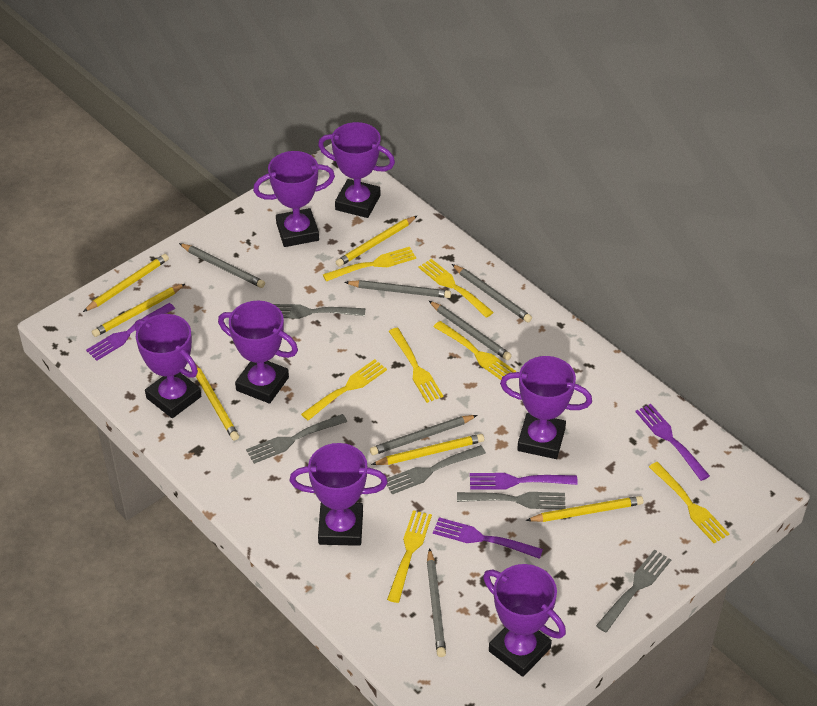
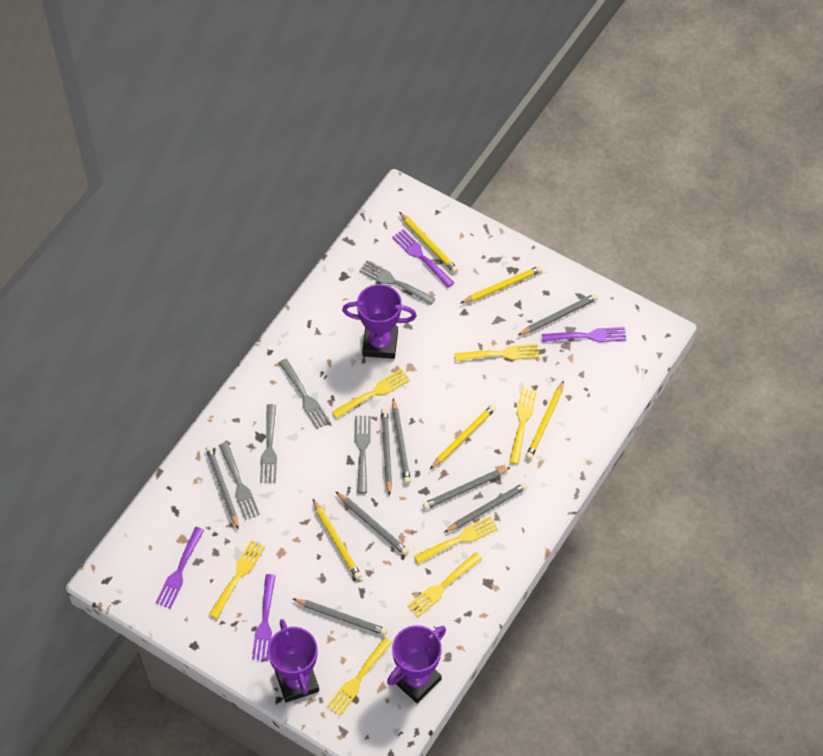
grey pencil: 6 -> 8
purple trophy: 7 -> 3
yellow pencil: 6 -> 5

